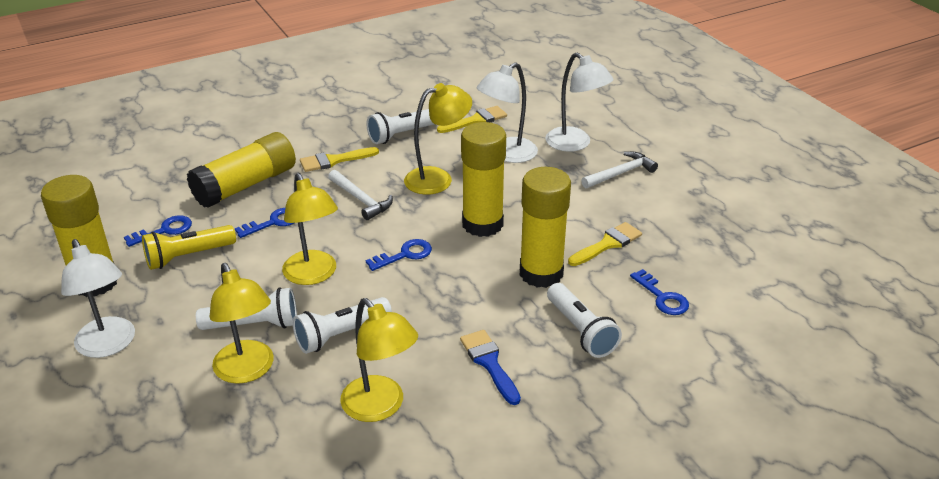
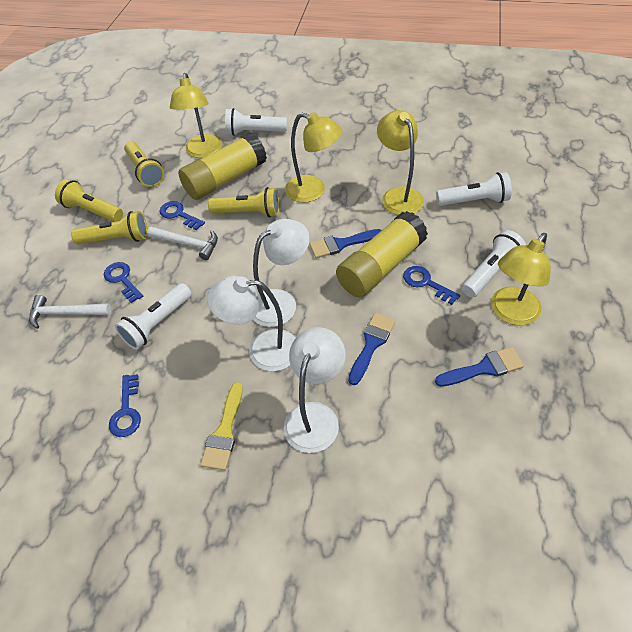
blue brush: 1 -> 3
yellow brush: 3 -> 1
yellow flashlight: 1 -> 4
yellow glue stick: 4 -> 2

